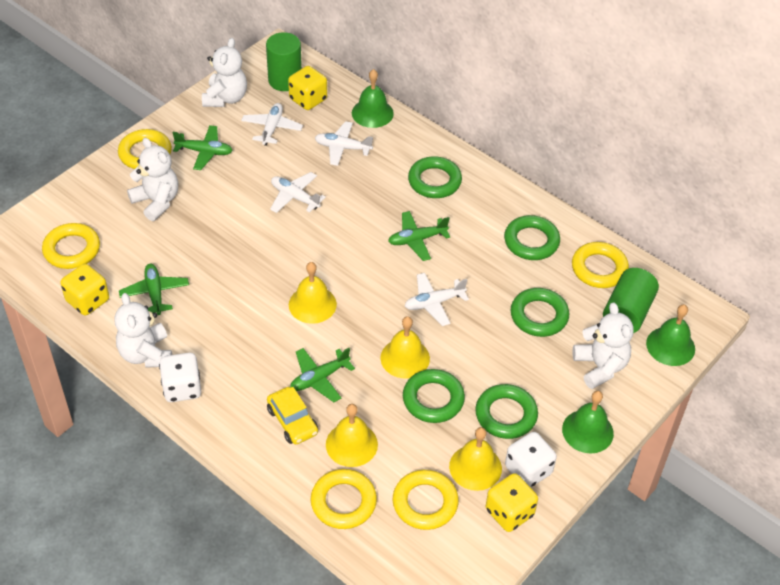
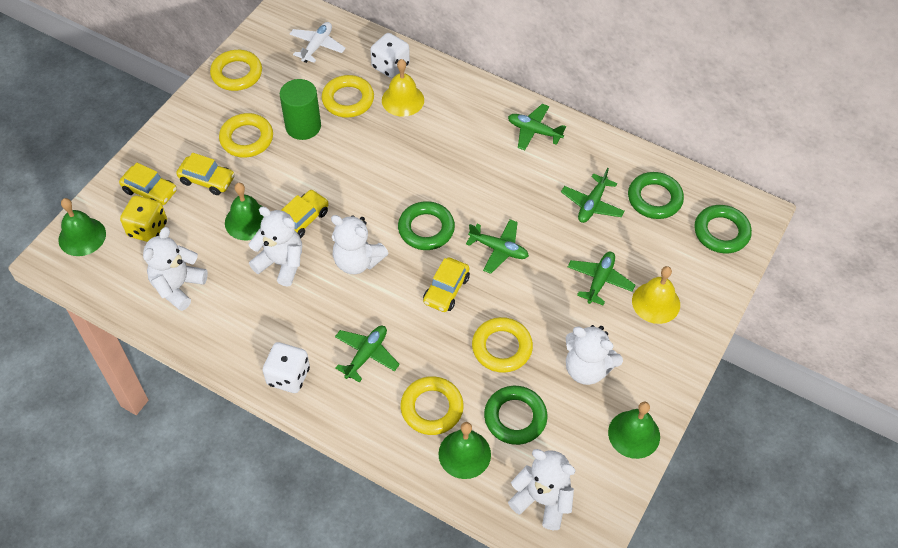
green bell: 3 -> 4
green cylinder: 2 -> 1
green plane: 4 -> 5
green ring: 5 -> 4
white plane: 4 -> 1
white teddy bear: 4 -> 5
yellow bell: 4 -> 2
yellow car: 1 -> 4
yellow dice: 3 -> 1

